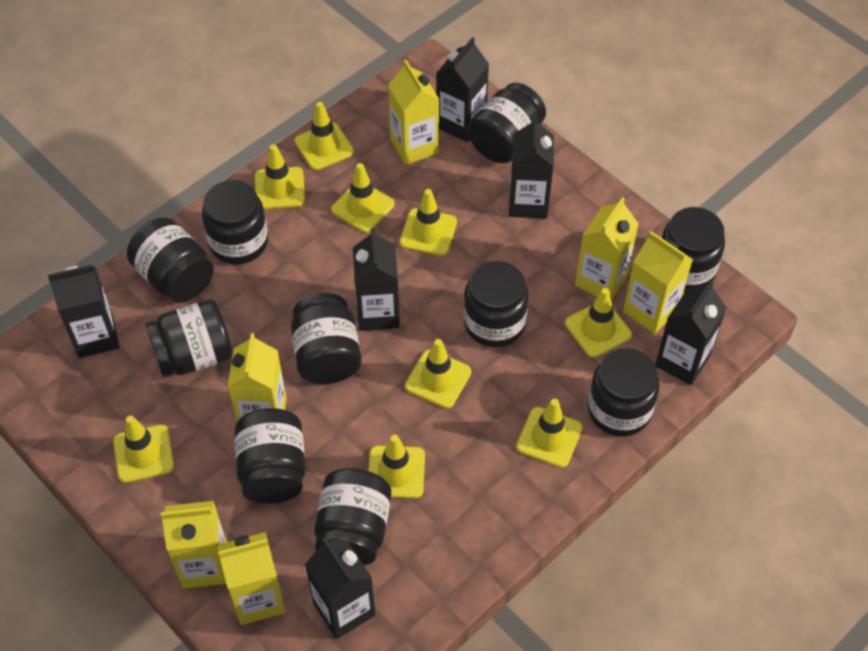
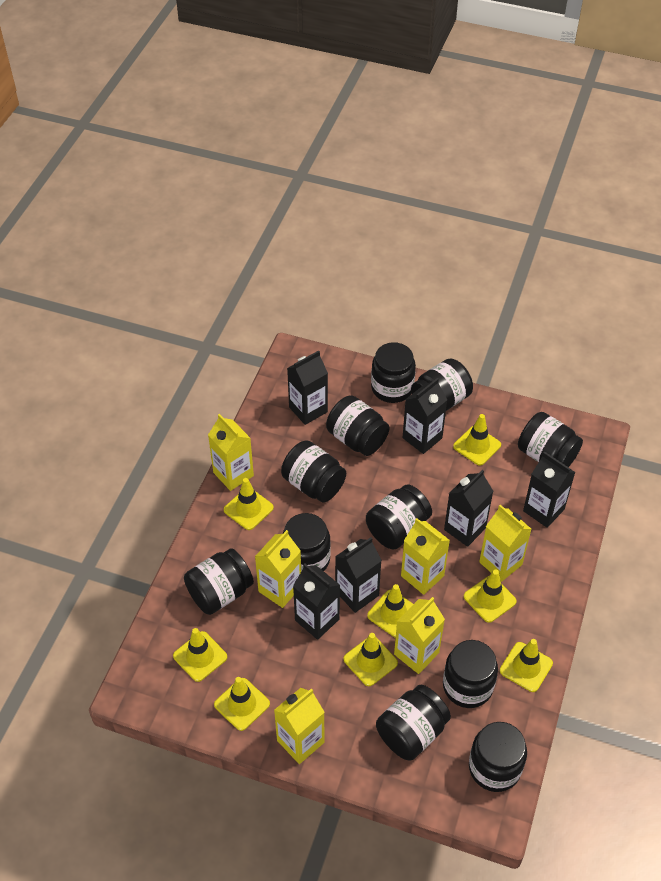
black jar: 10 -> 11
yellow traffic cone: 9 -> 8

